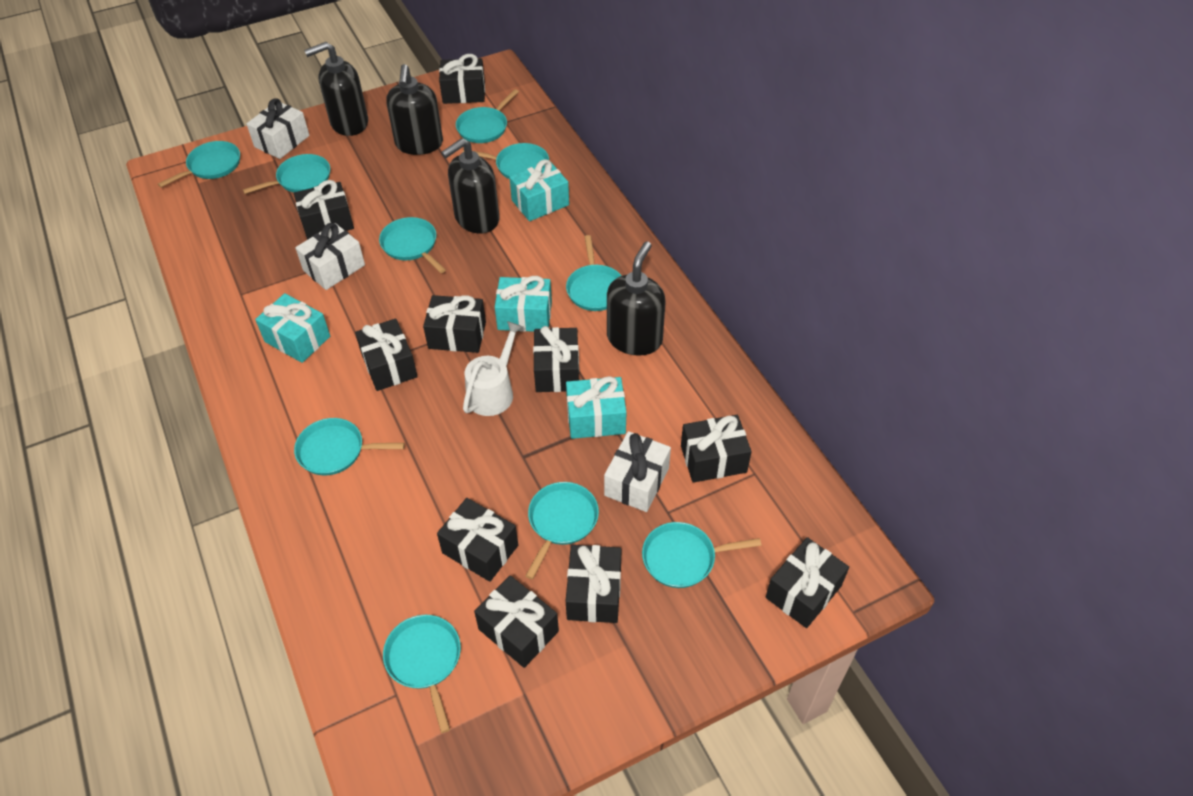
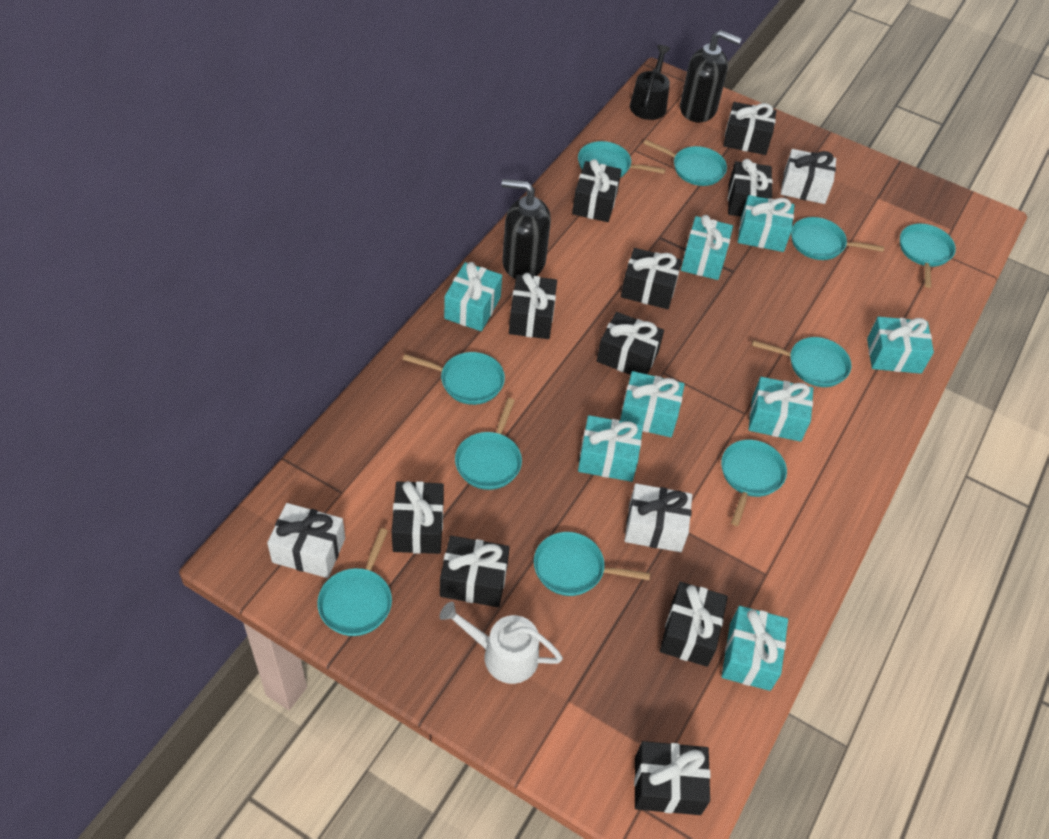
black soap dispenser: 4 -> 2
black watering can: 0 -> 1
turquoise gift: 4 -> 8

